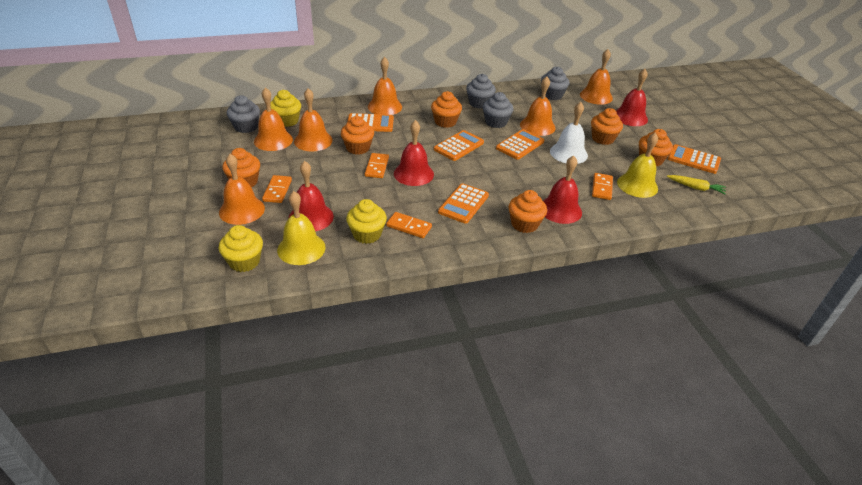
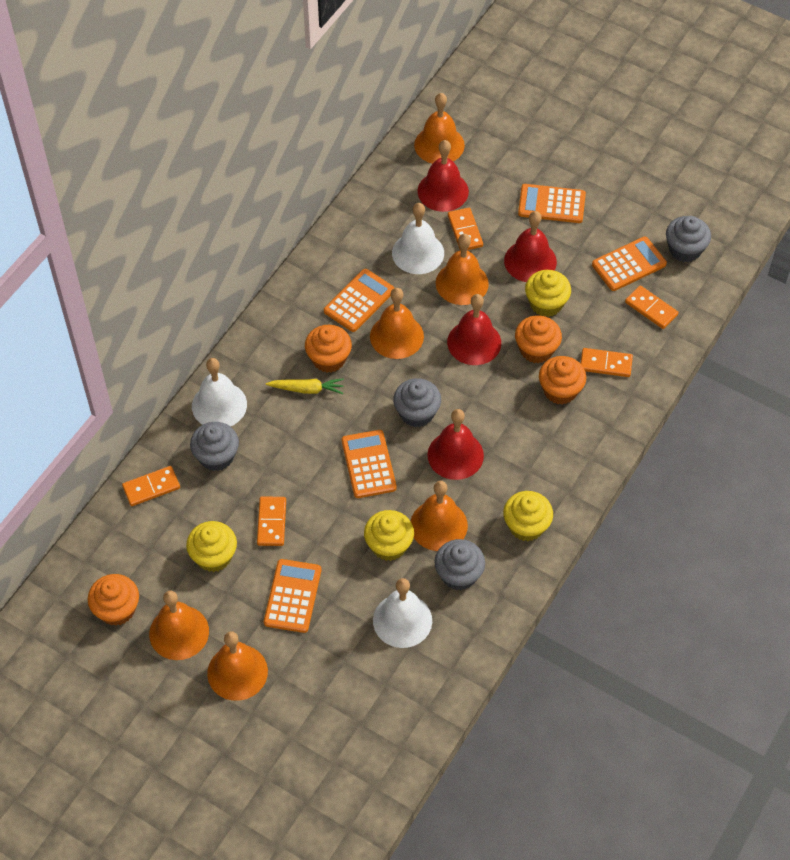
orange cupcake: 6 -> 4
orange domino: 4 -> 5
white bell: 1 -> 3
yellow bell: 2 -> 0
yellow cupcake: 3 -> 4

